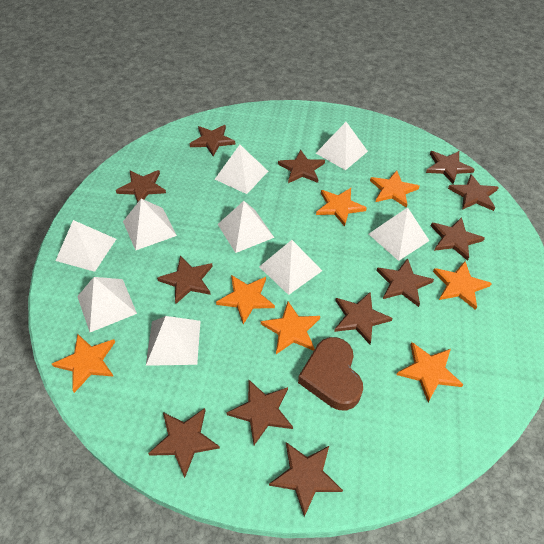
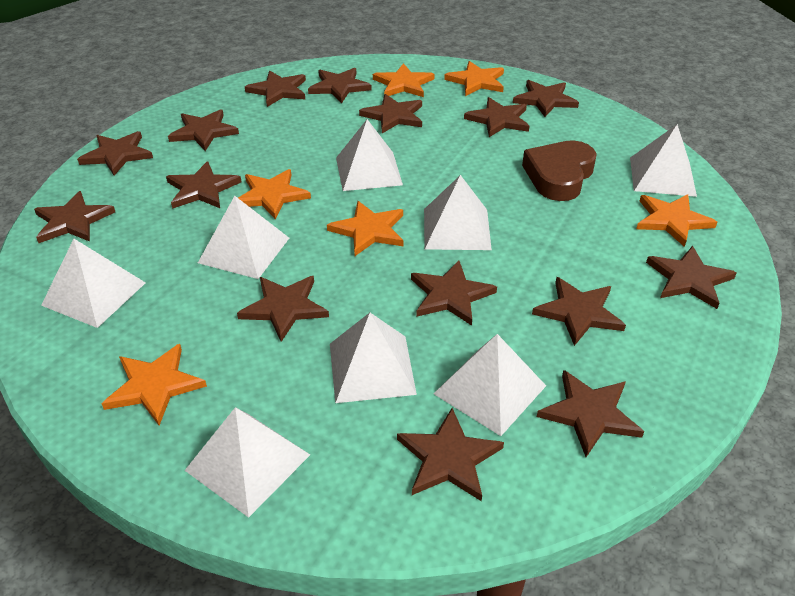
brown star: 12 -> 15
orange star: 7 -> 6
white pyramid: 9 -> 8

